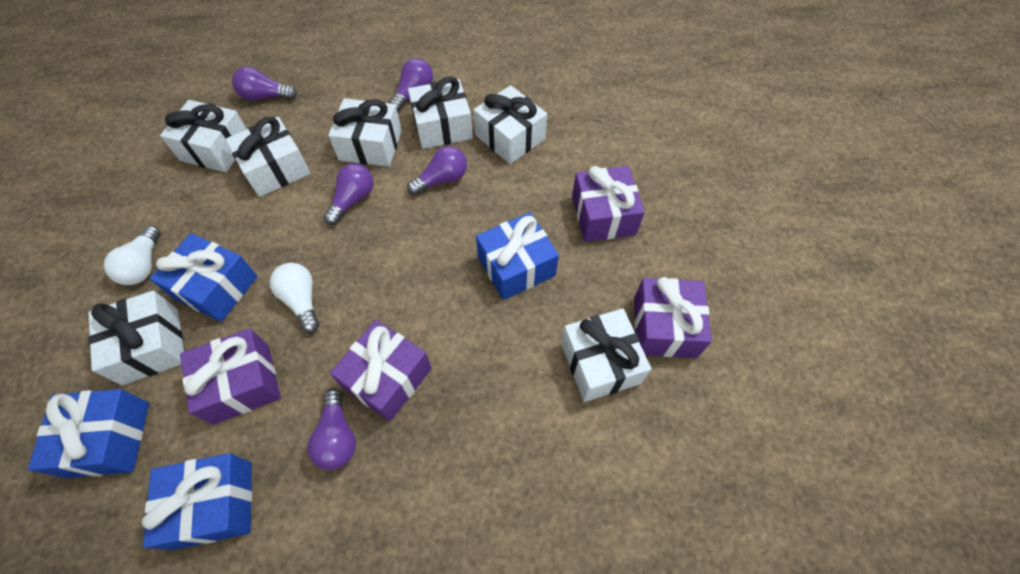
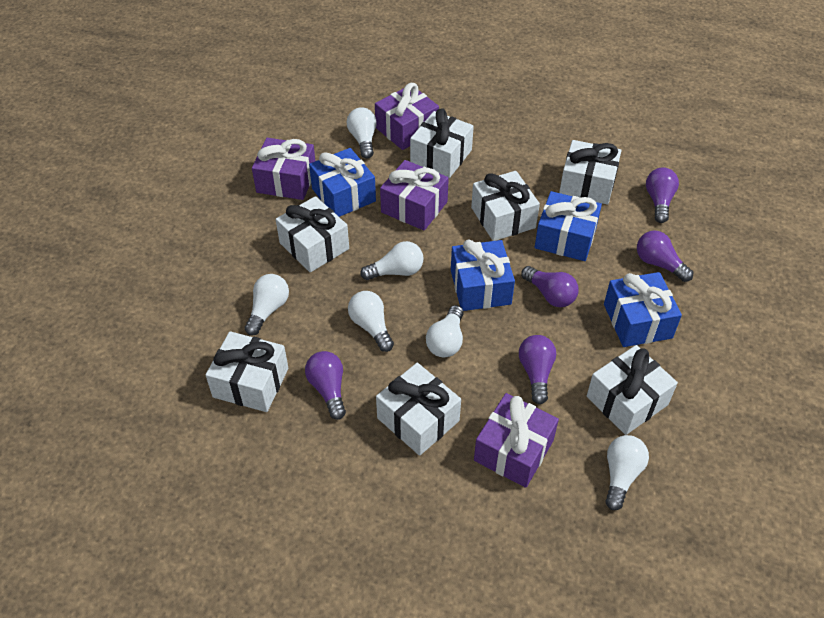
white light bulb: 2 -> 6

